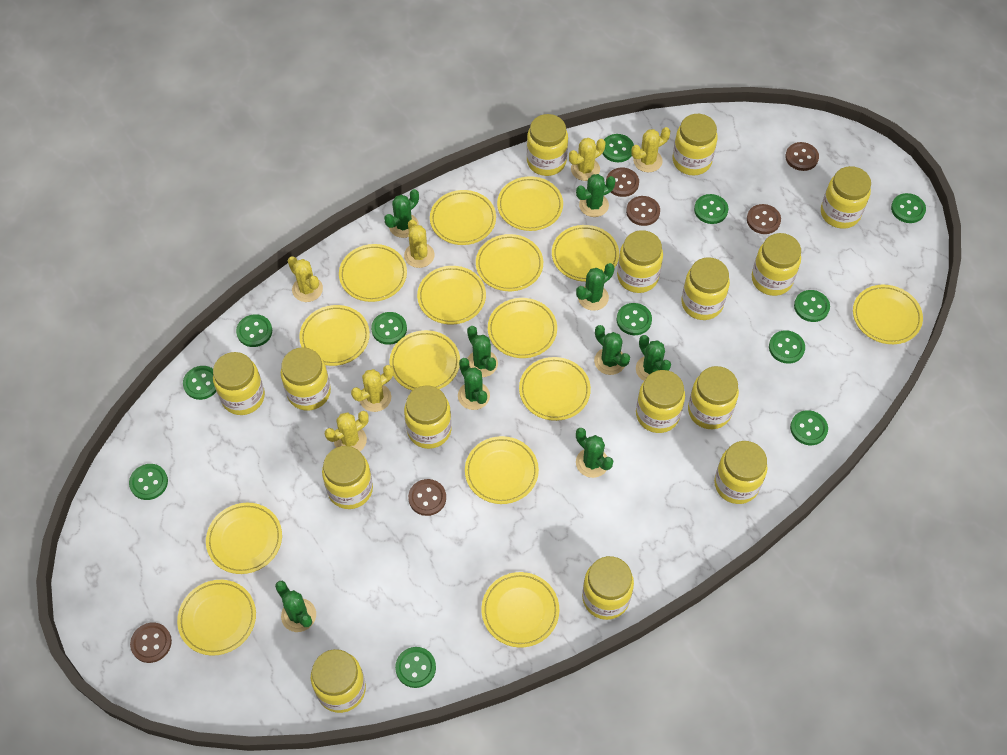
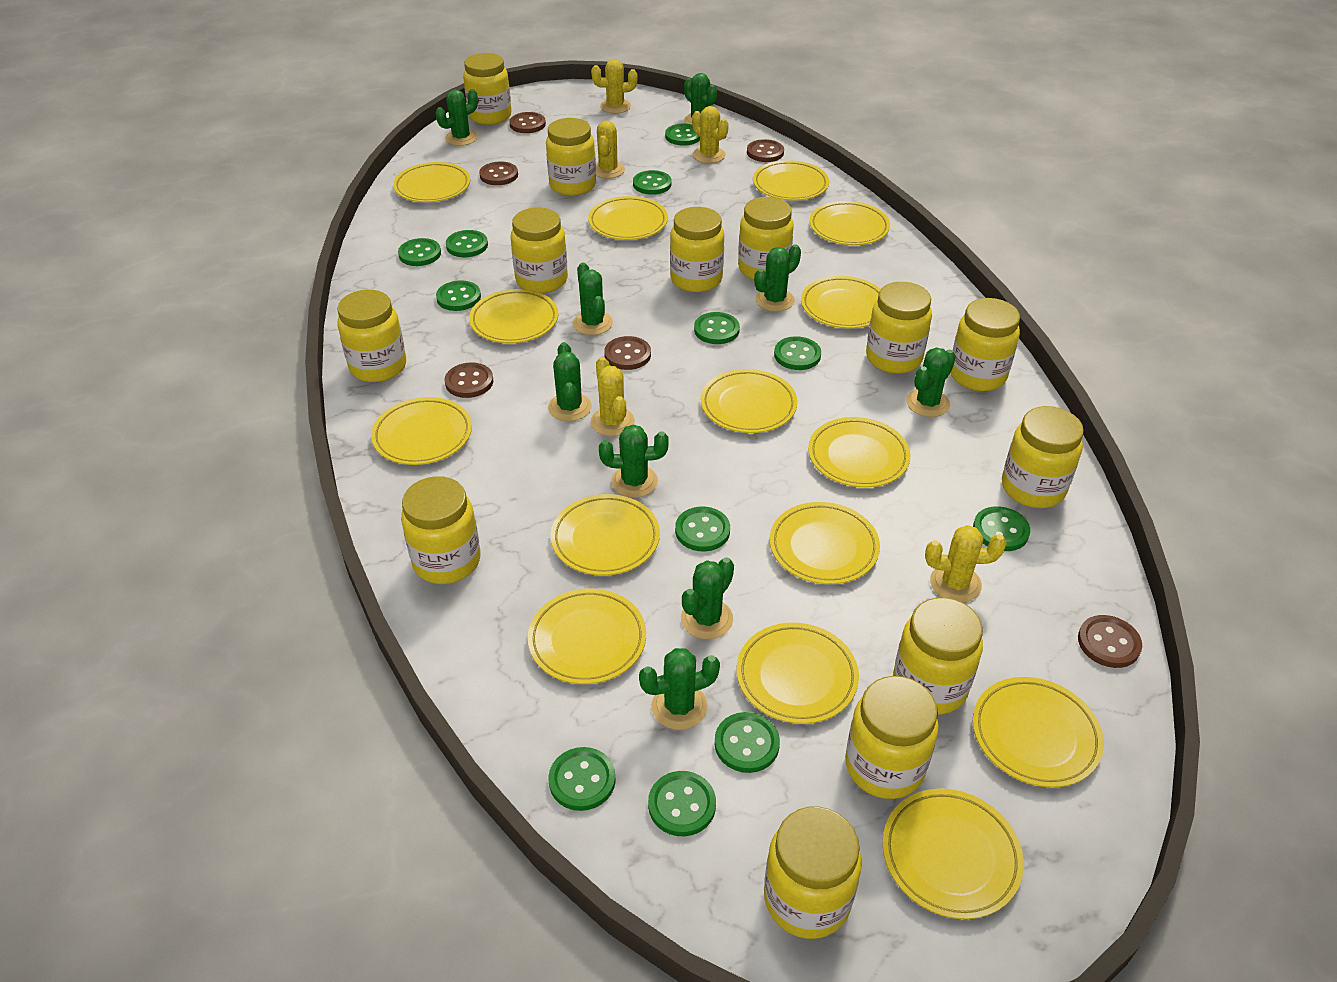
yellow cactus: 6 -> 5
yellow jar: 15 -> 13

